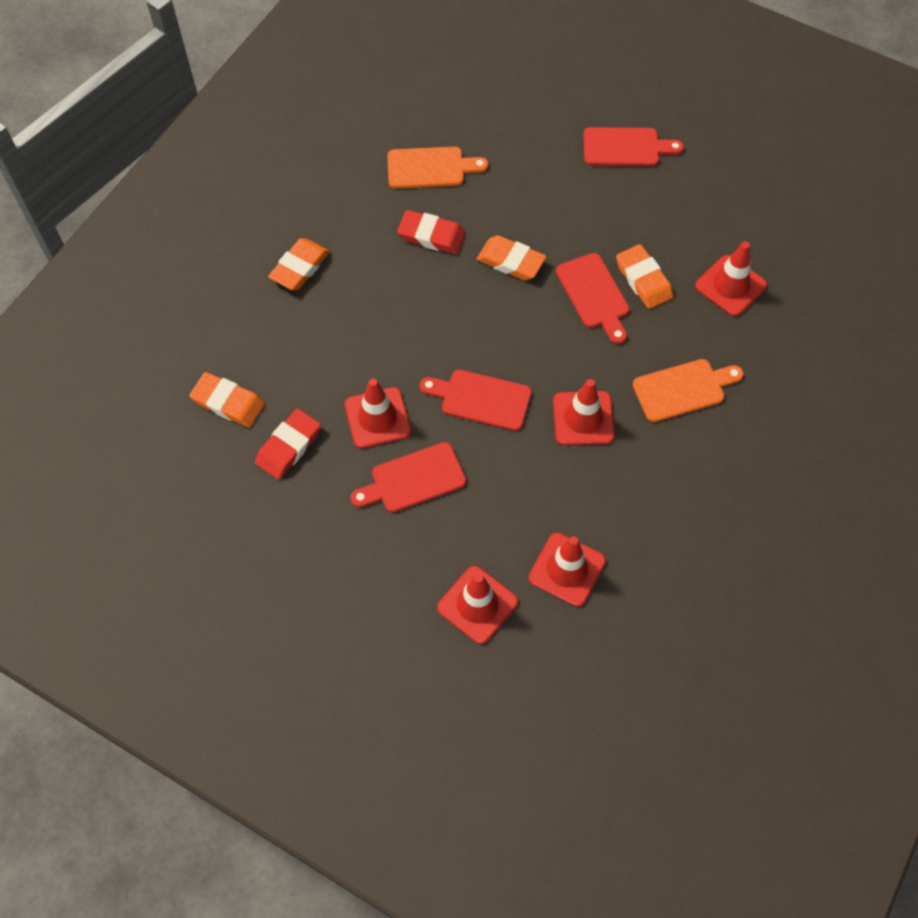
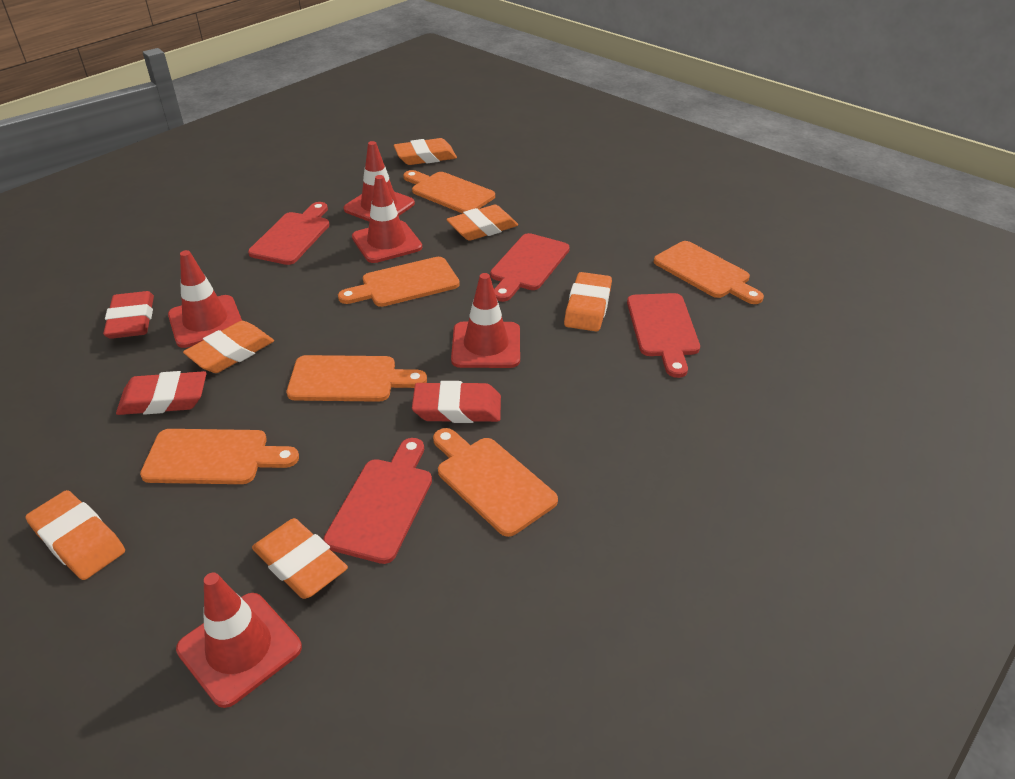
orange cutting board: 2 -> 6
orange eraser: 4 -> 6
red eraser: 2 -> 3

